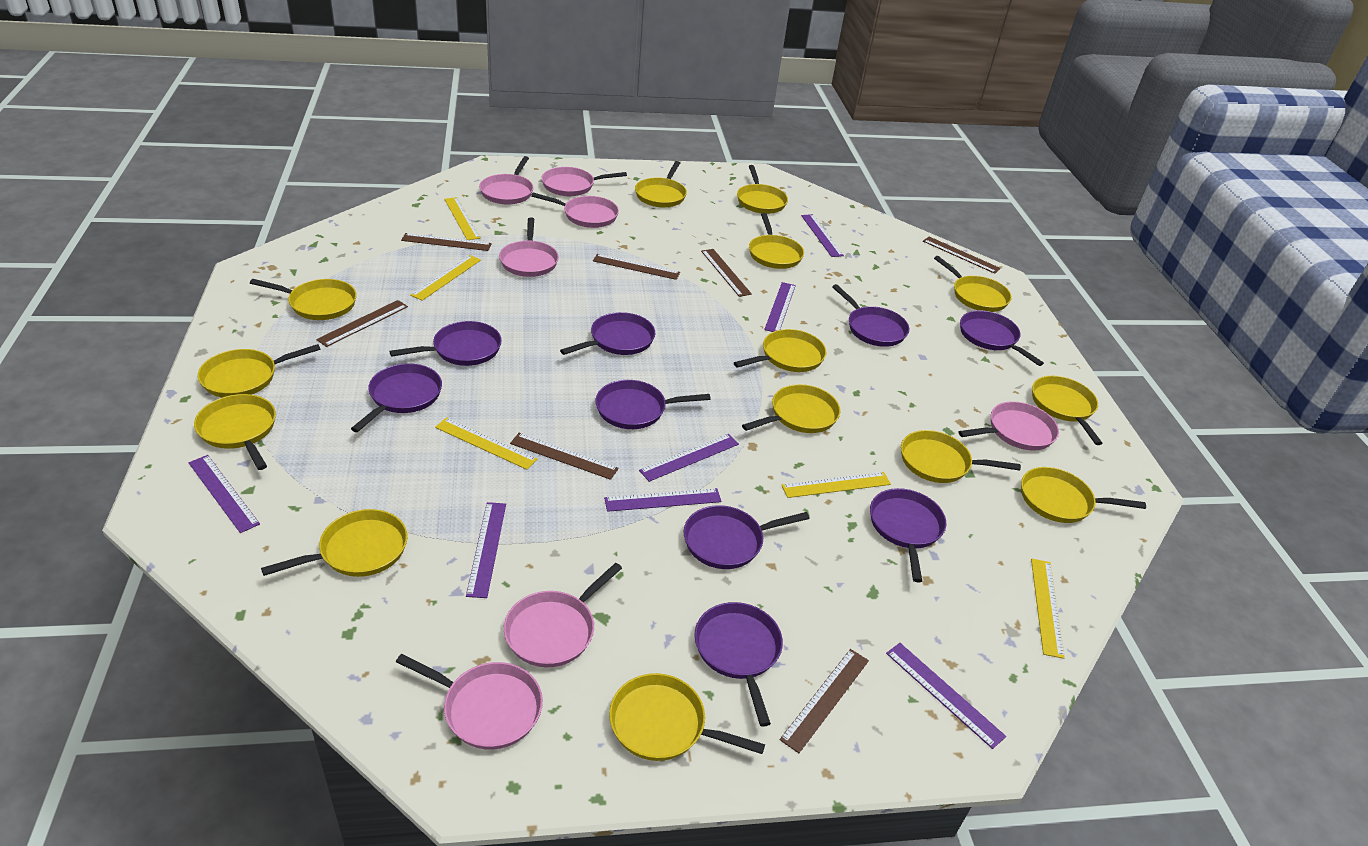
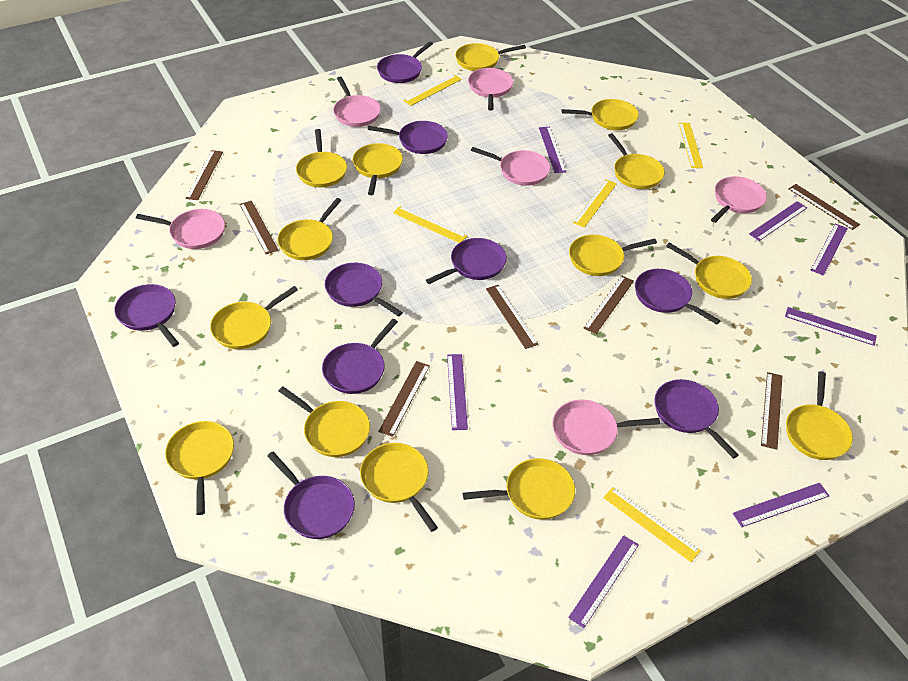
pink pan: 7 -> 6

